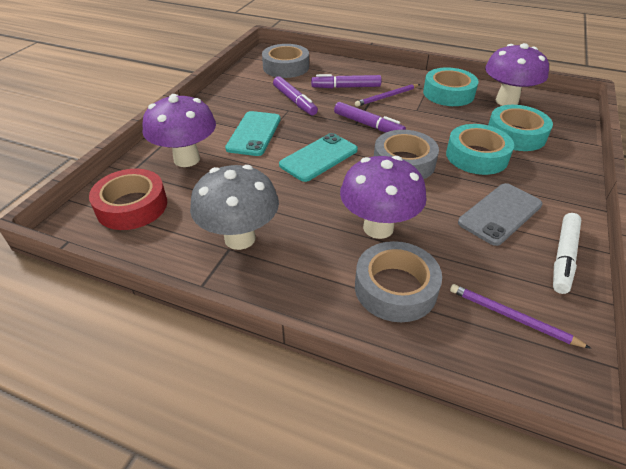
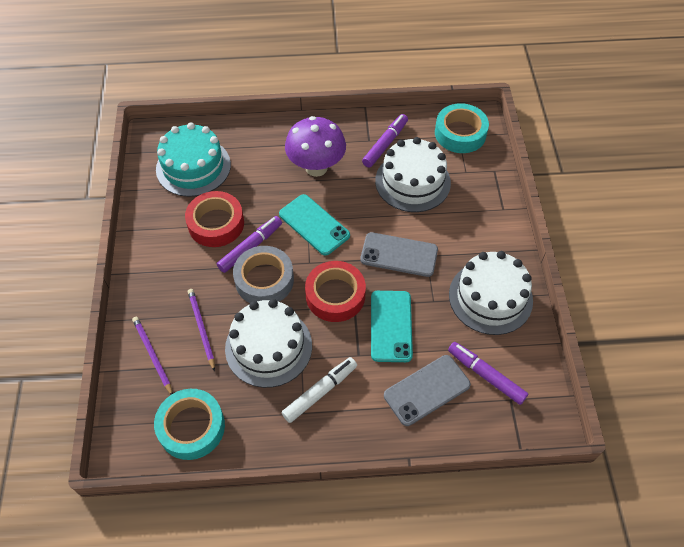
grey mushroom: 1 -> 0
grey phone: 1 -> 2
grey tape: 3 -> 1
purple mushroom: 3 -> 1
red tape: 1 -> 2
turquoise cake: 0 -> 1
turquoise tape: 3 -> 2
white cake: 0 -> 3

